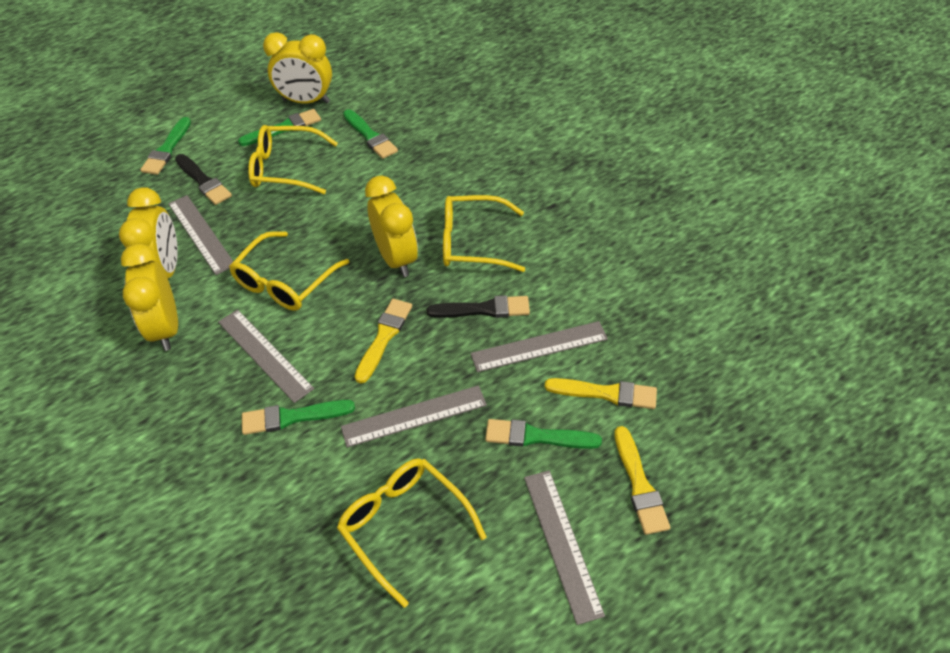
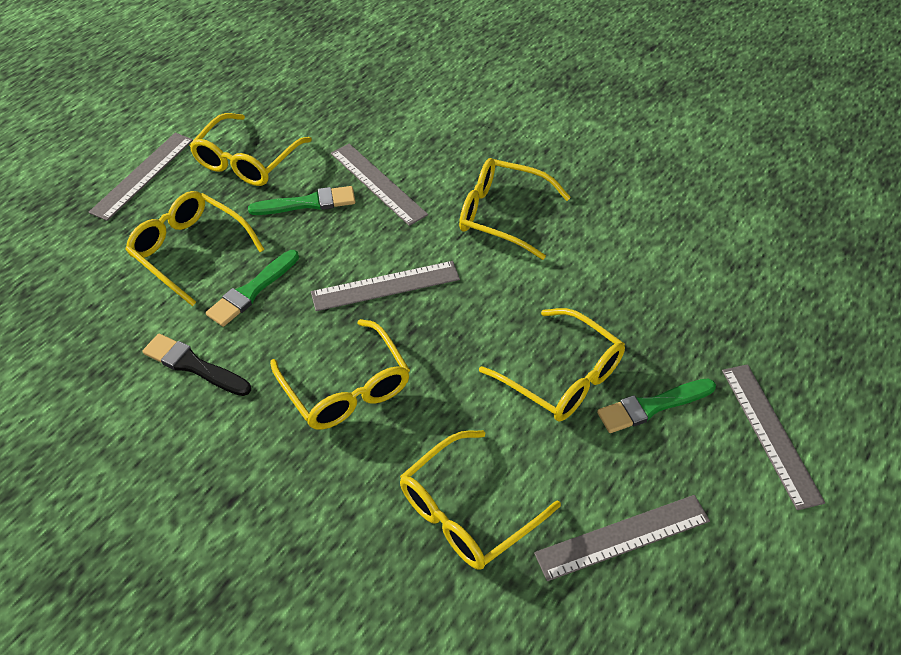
black brush: 2 -> 1
green brush: 5 -> 3
yellow brush: 3 -> 0
yellow clock: 4 -> 0
yellow glasses: 4 -> 6

